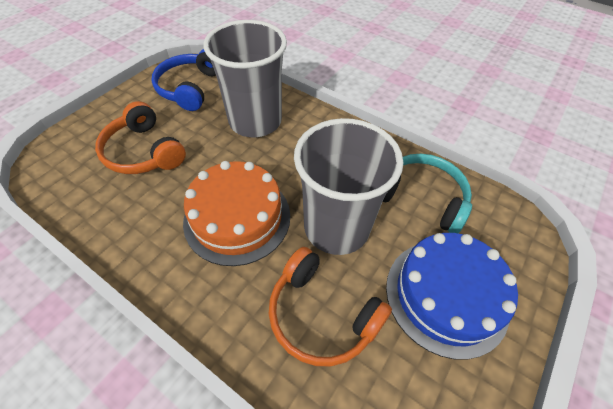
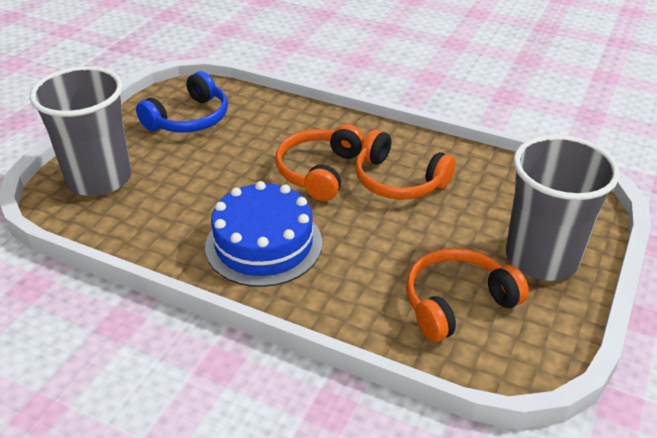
orange cake: 1 -> 0
orange headphones: 2 -> 3
turquoise headphones: 1 -> 0

